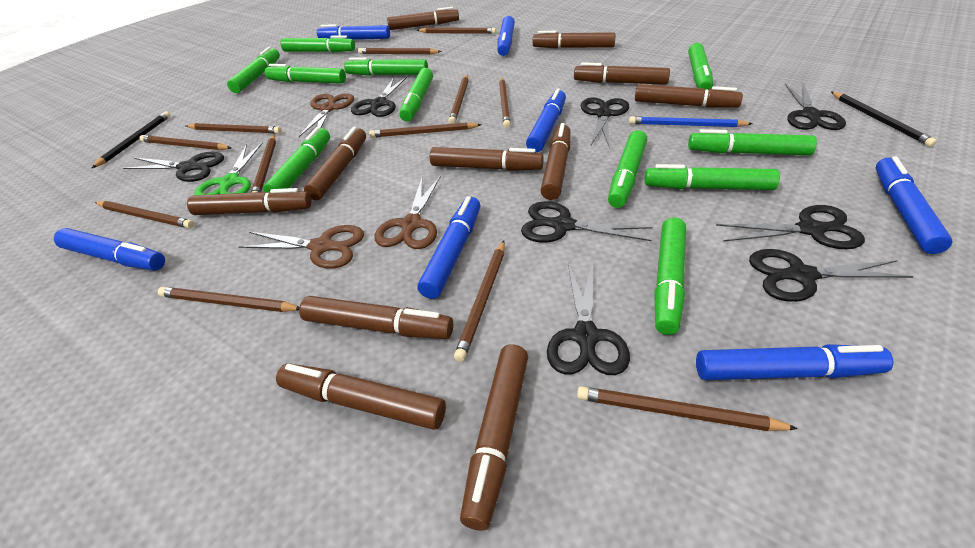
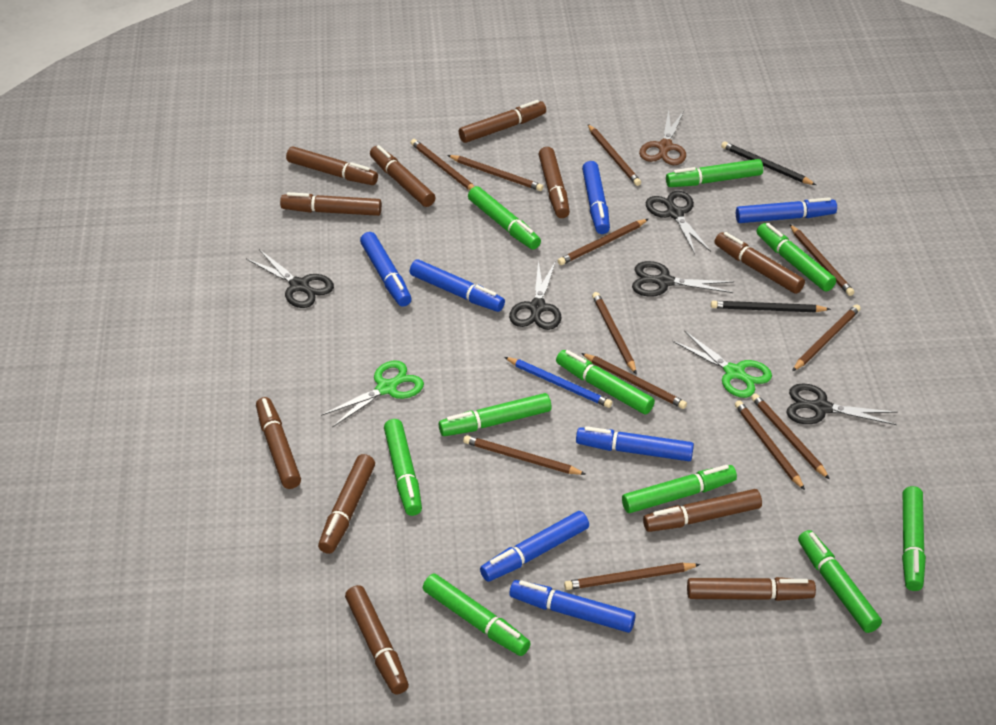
black scissors: 8 -> 5
brown scissors: 3 -> 1
green marker: 11 -> 10
green scissors: 1 -> 2

